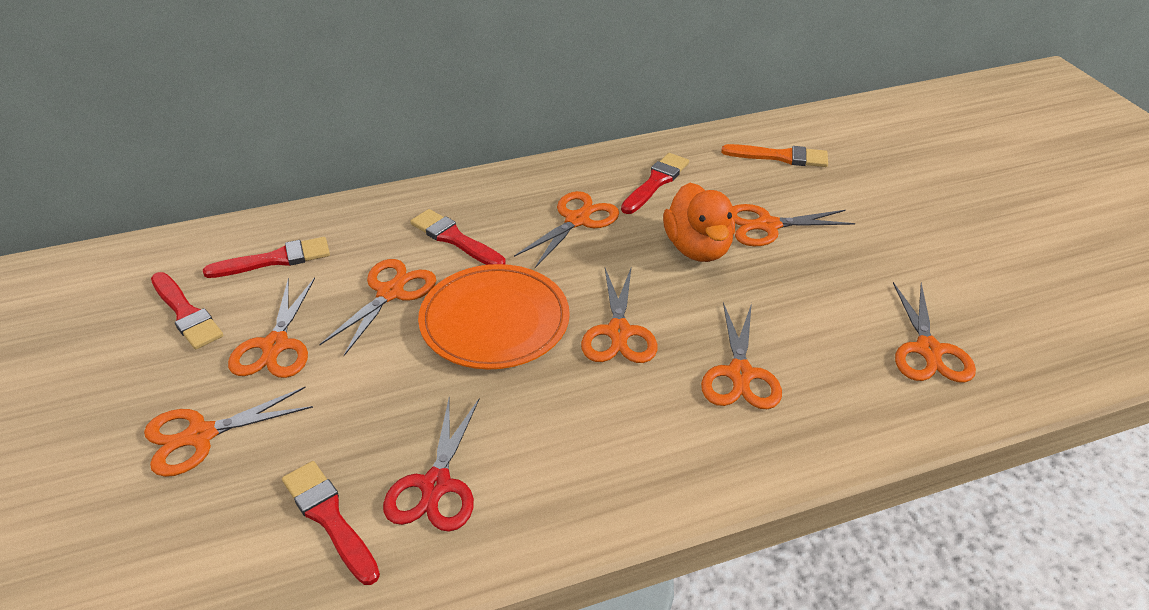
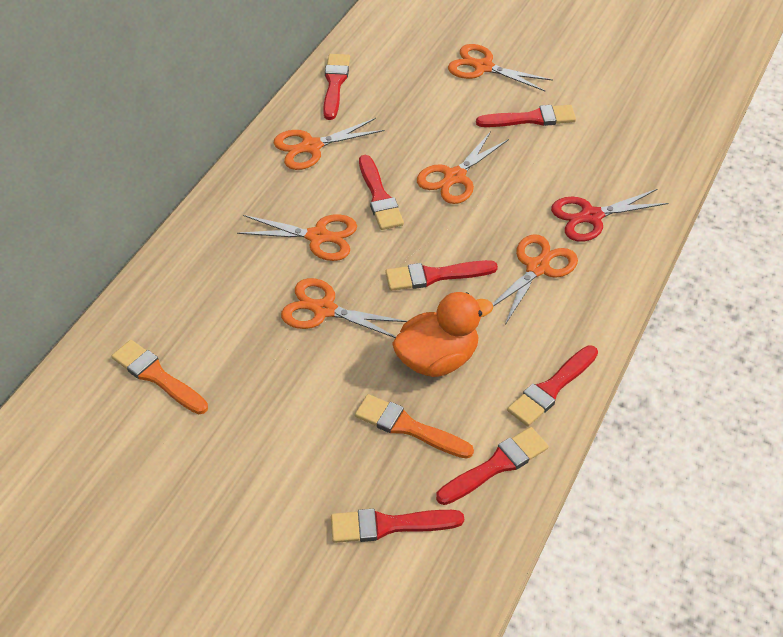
orange brush: 1 -> 2
orange plate: 1 -> 0
orange scissors: 8 -> 6
red brush: 5 -> 7

